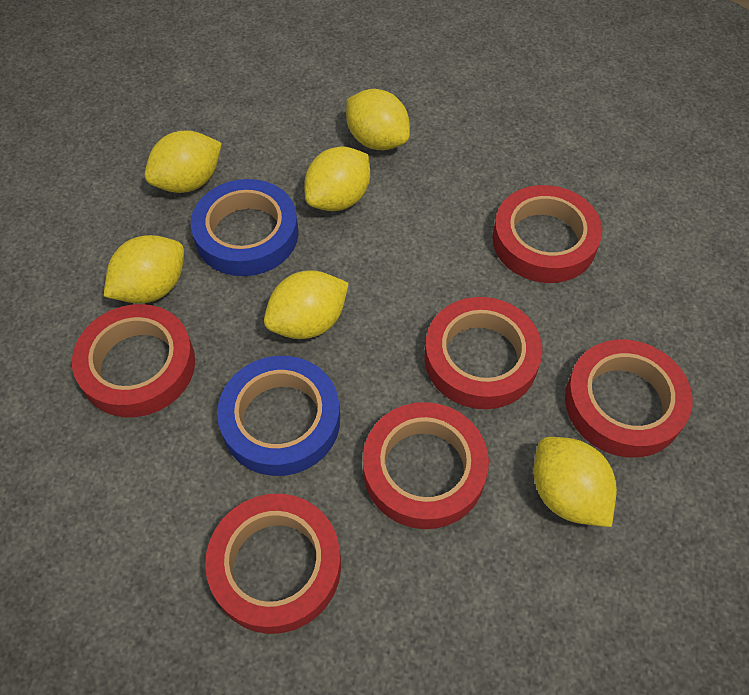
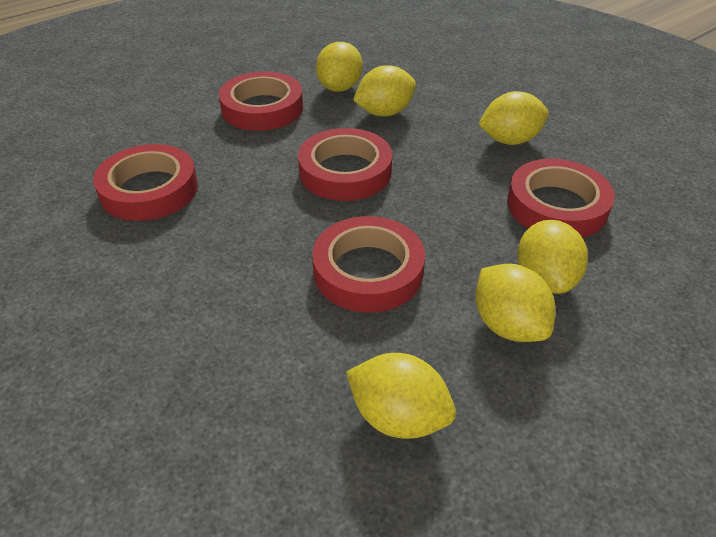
blue tape: 2 -> 0
red tape: 6 -> 5

